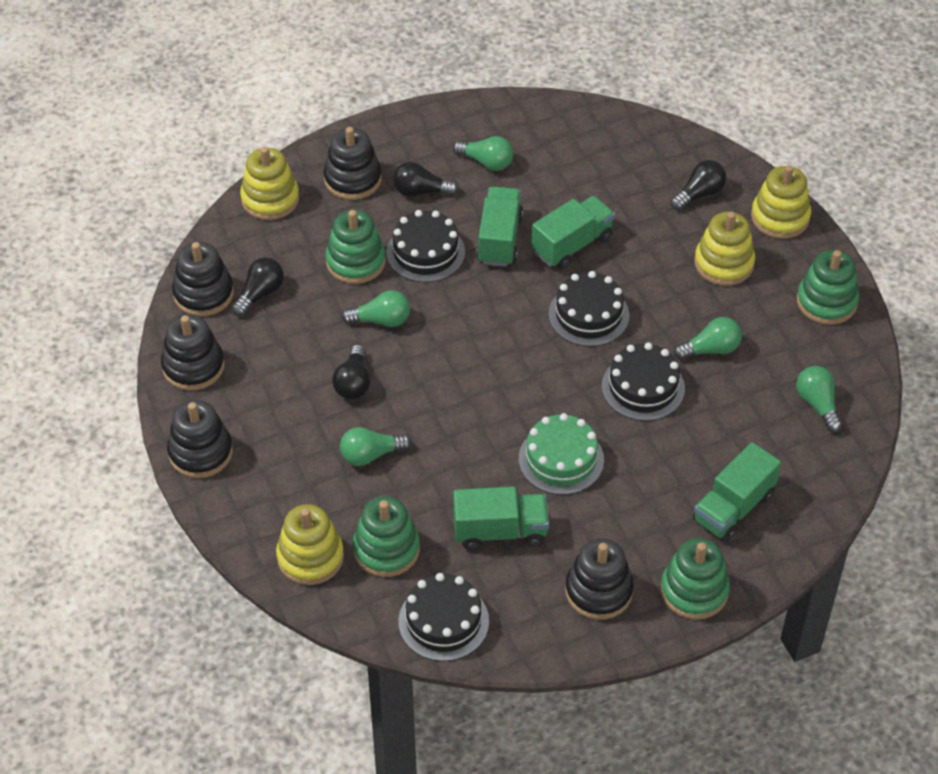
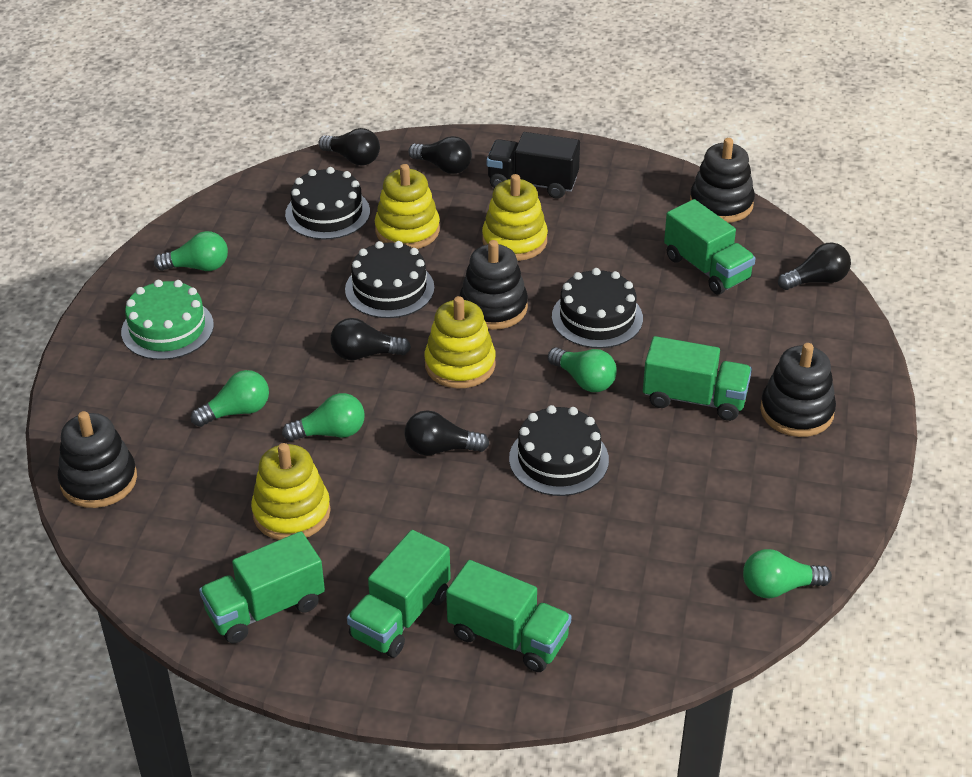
black light bulb: 4 -> 5
black stacking toy: 5 -> 4
black truck: 0 -> 1
green stacking toy: 4 -> 0
green truck: 4 -> 5

